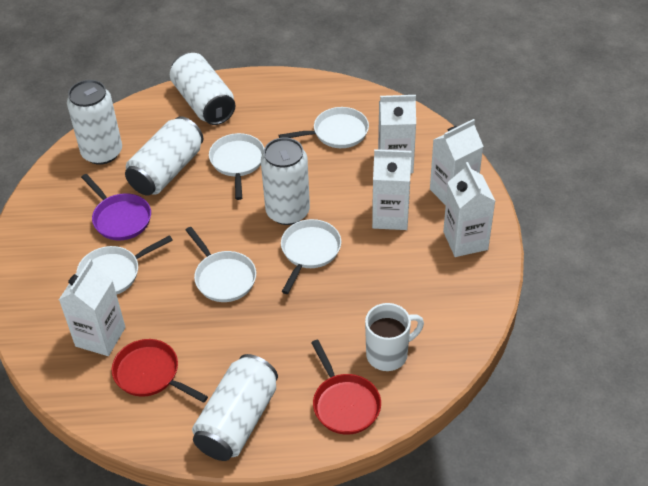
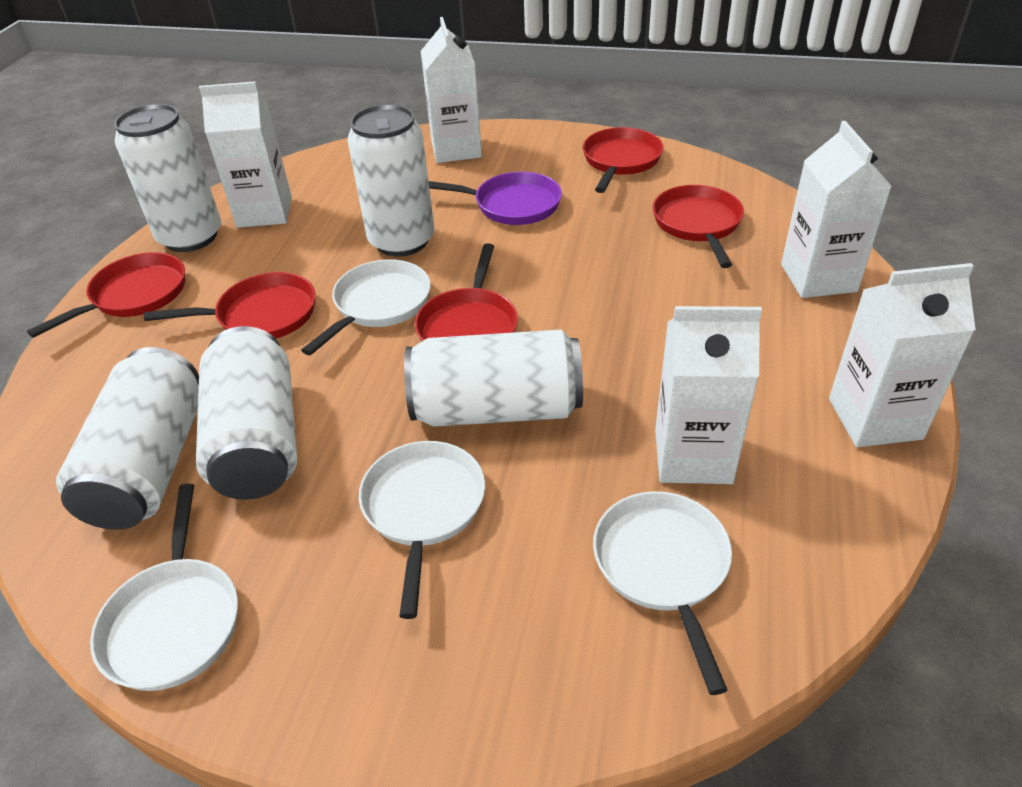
red pan: 2 -> 5
white mug: 1 -> 0
white pan: 5 -> 4

